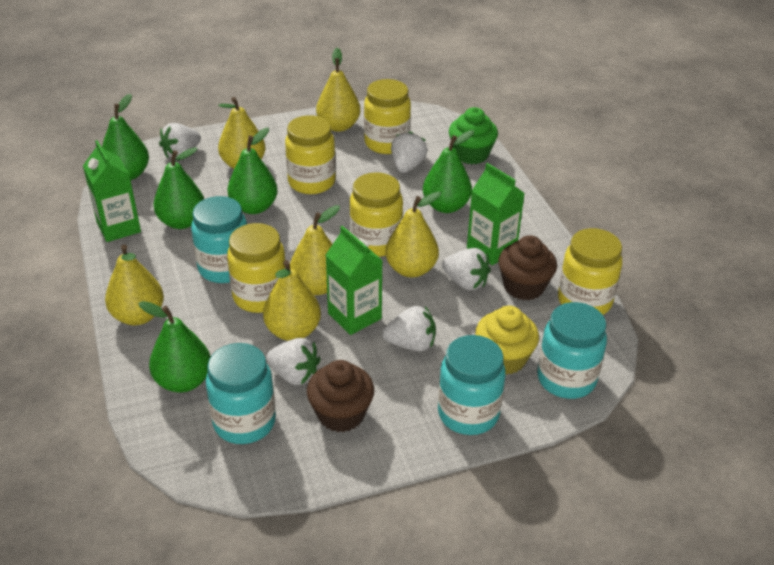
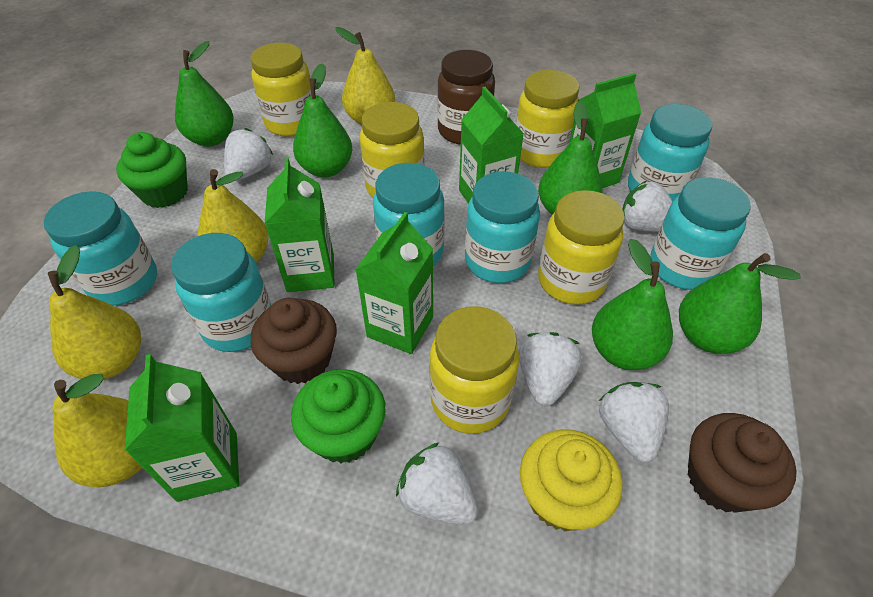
brown jar: 0 -> 1
green carton: 3 -> 5
green cupcake: 1 -> 2
turquoise jar: 4 -> 6
yellow pear: 6 -> 4

